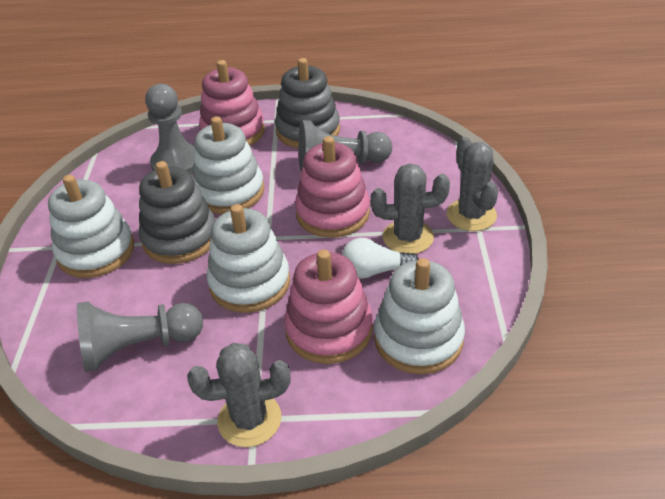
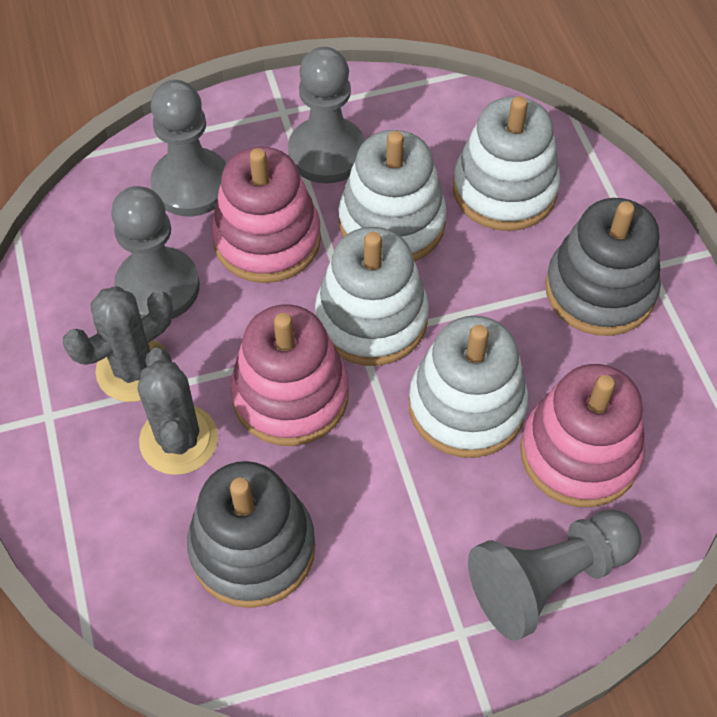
grey cactus: 3 -> 2
grey pawn: 3 -> 4
white light bulb: 1 -> 0

